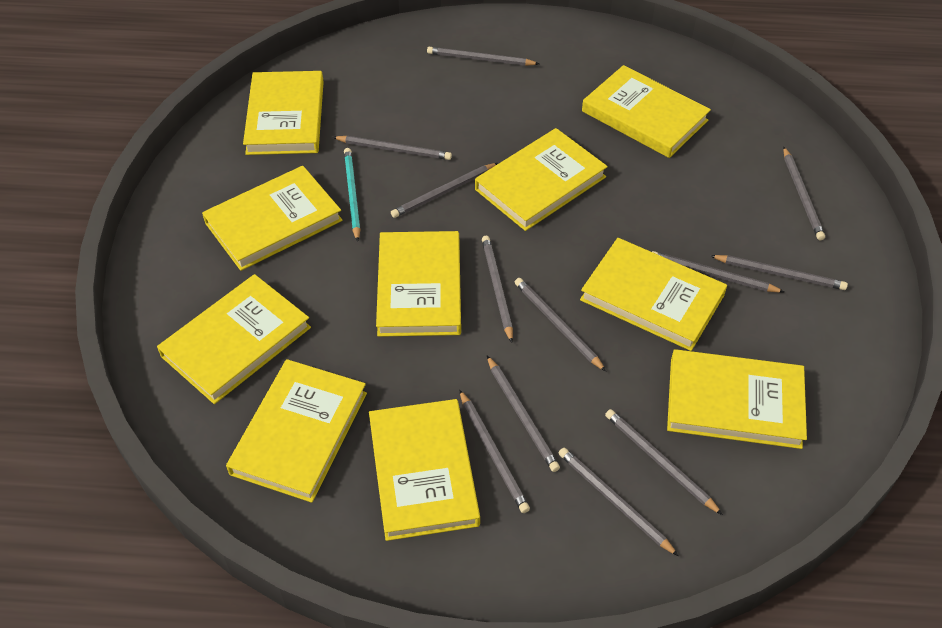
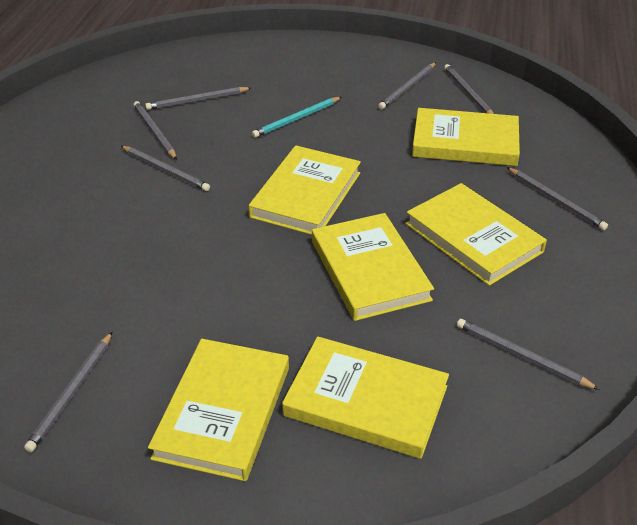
grey pencil: 12 -> 8
yellow book: 10 -> 6

